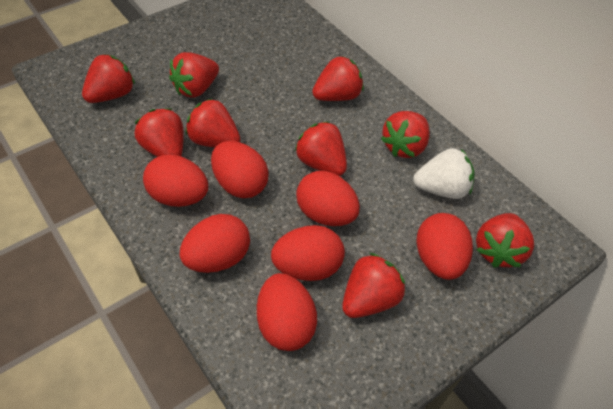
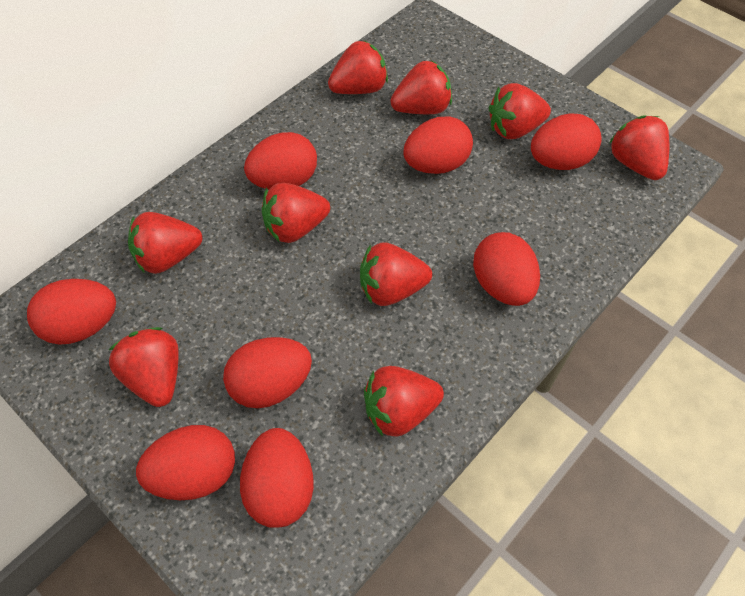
red egg: 7 -> 8
white strawberry: 1 -> 0

